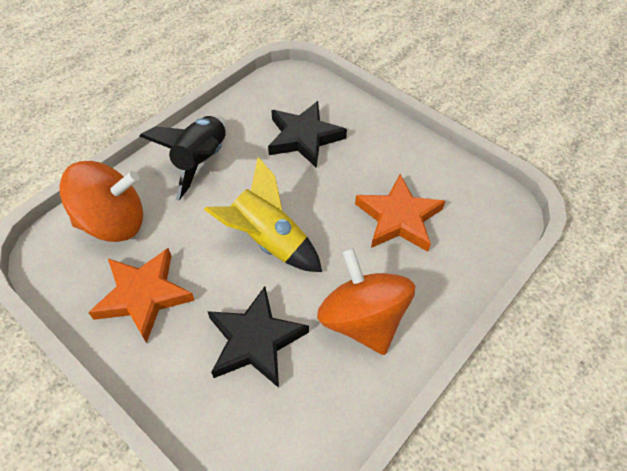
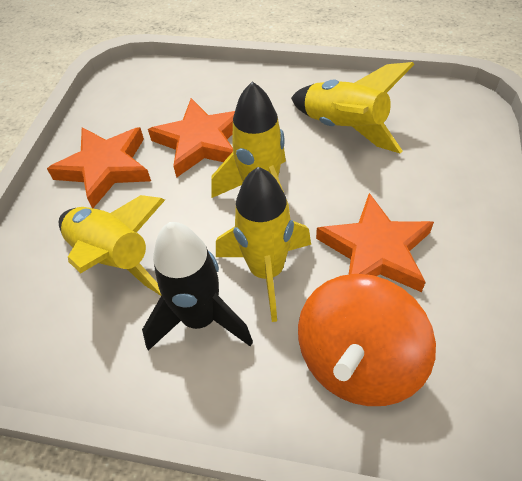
black star: 2 -> 0
orange spinning top: 2 -> 1
orange star: 2 -> 3
yellow rocket: 1 -> 4

